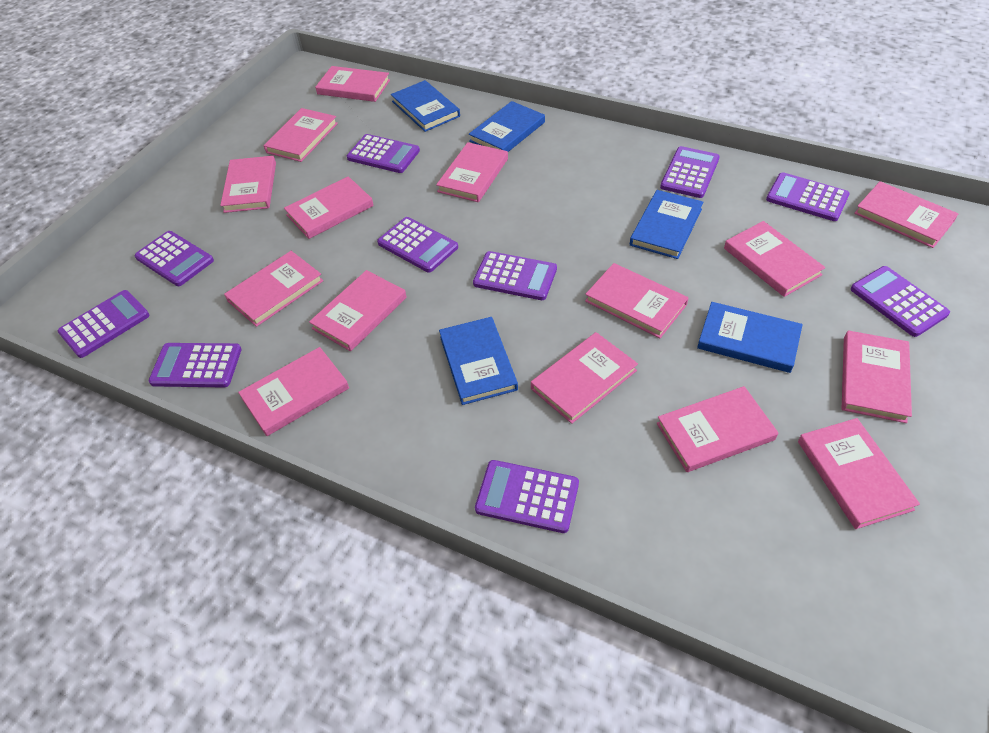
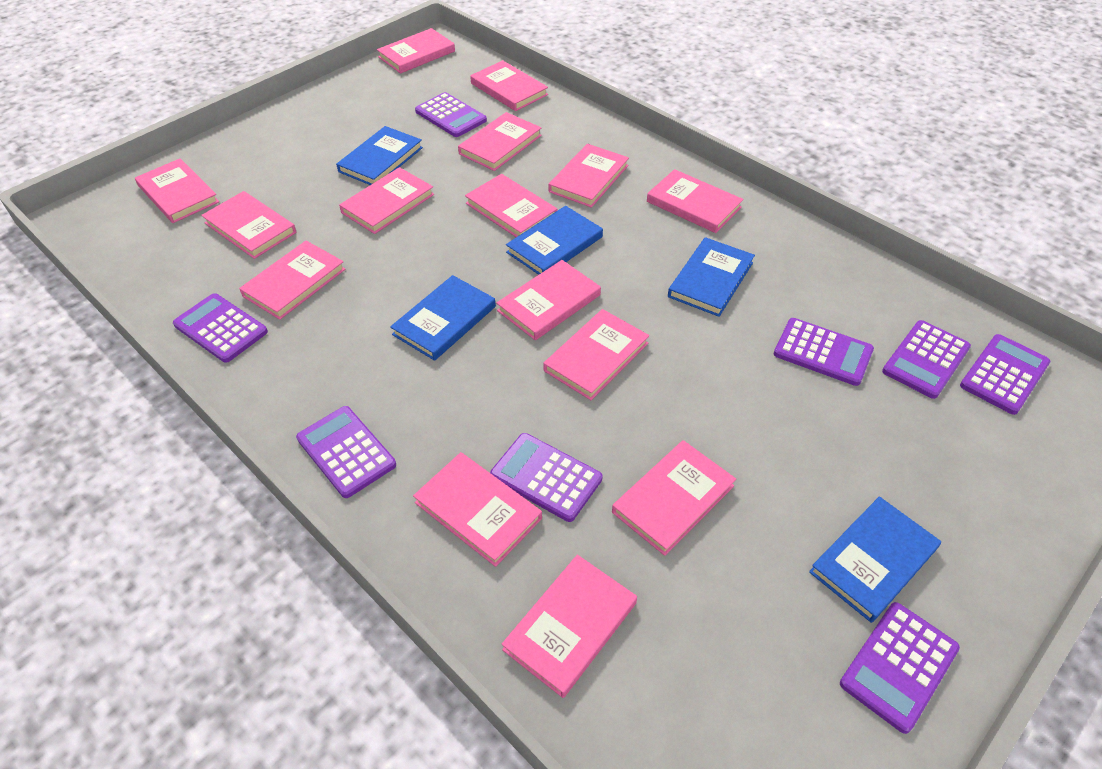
purple calculator: 10 -> 8

